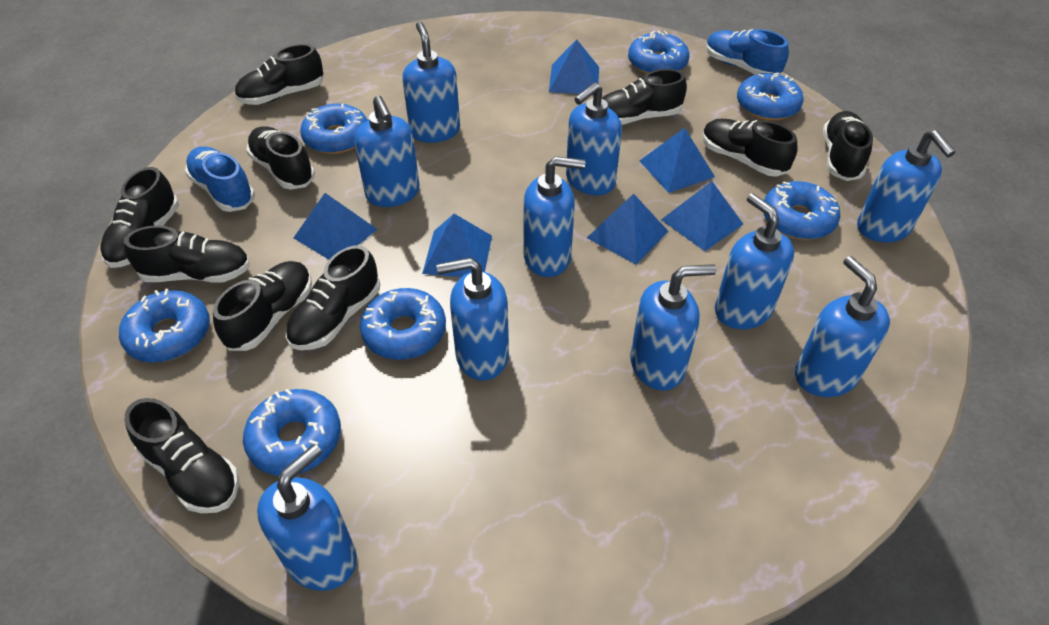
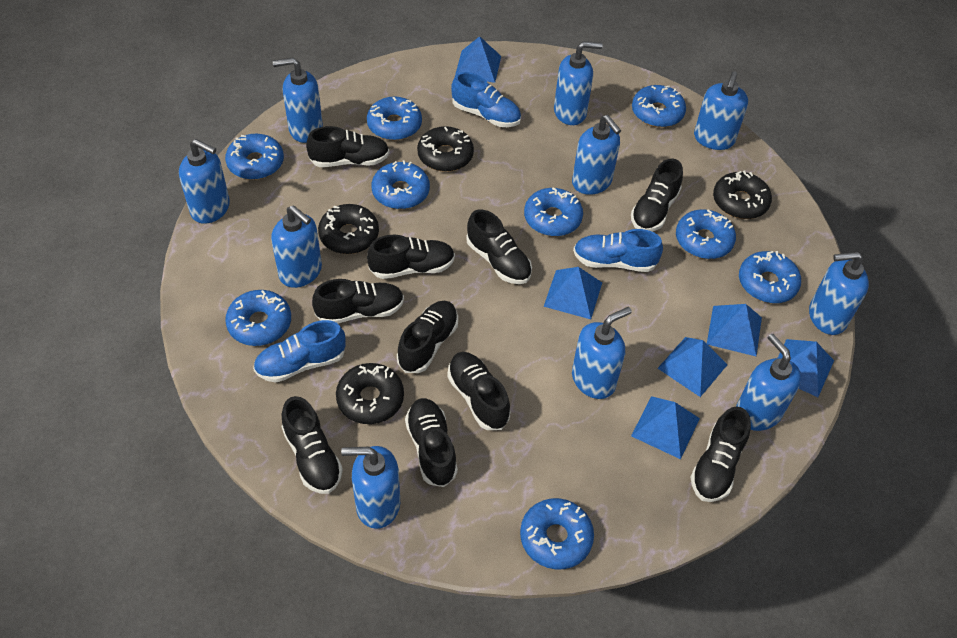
black donut: 0 -> 4
blue donut: 7 -> 9
blue shoe: 2 -> 3

